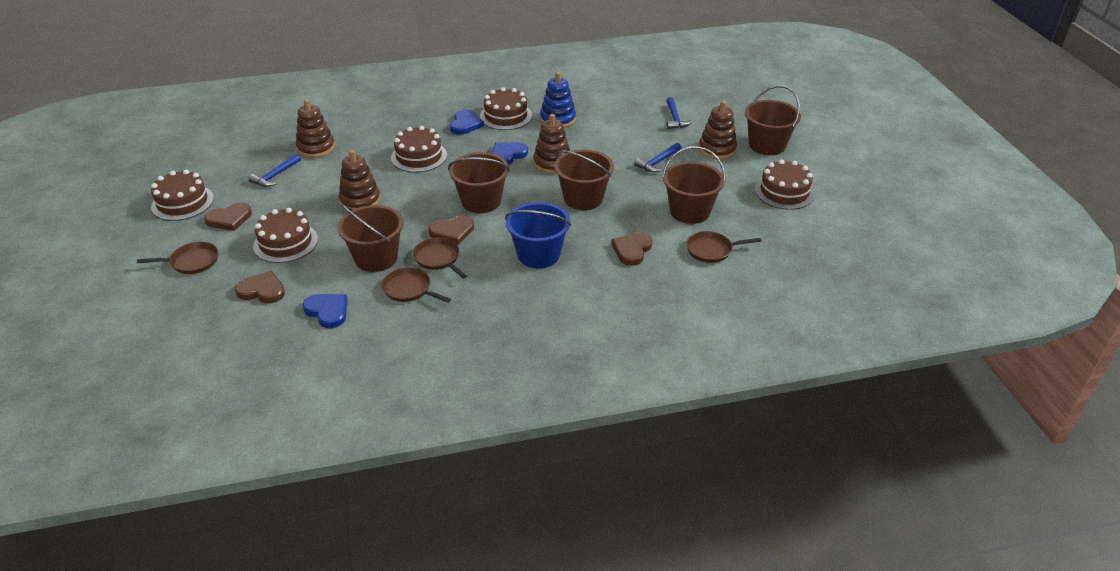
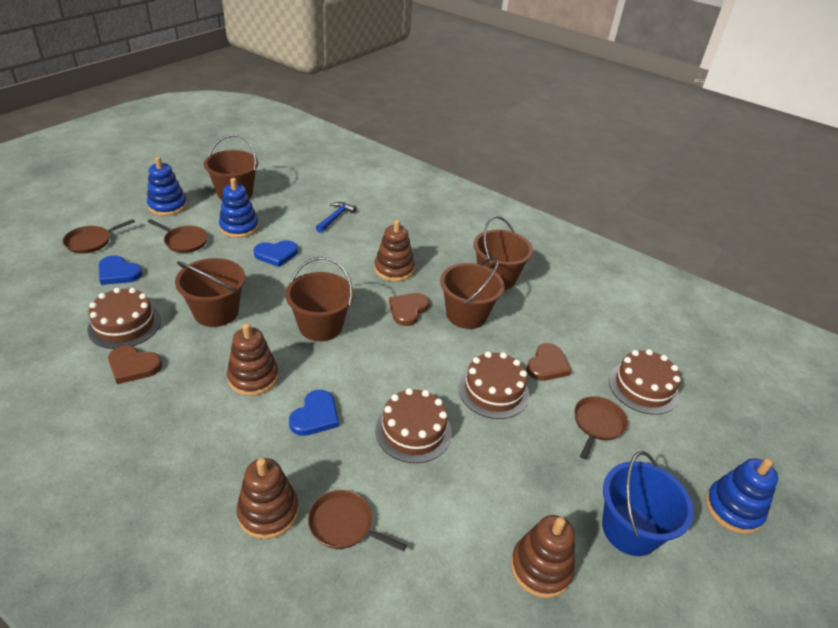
blue hammer: 3 -> 1
blue stacking toy: 1 -> 3
brown cake: 5 -> 4
brown heart: 4 -> 3

